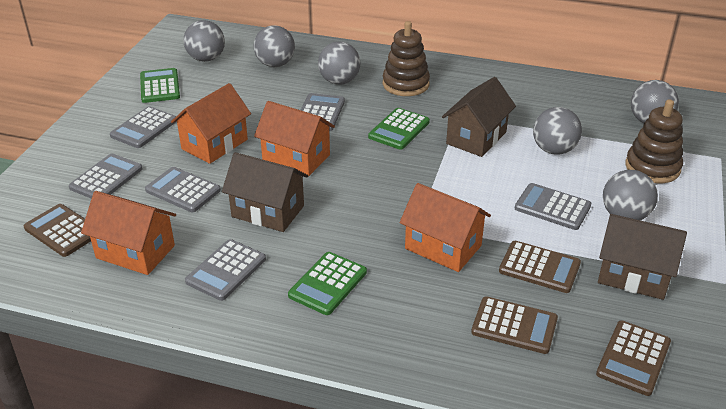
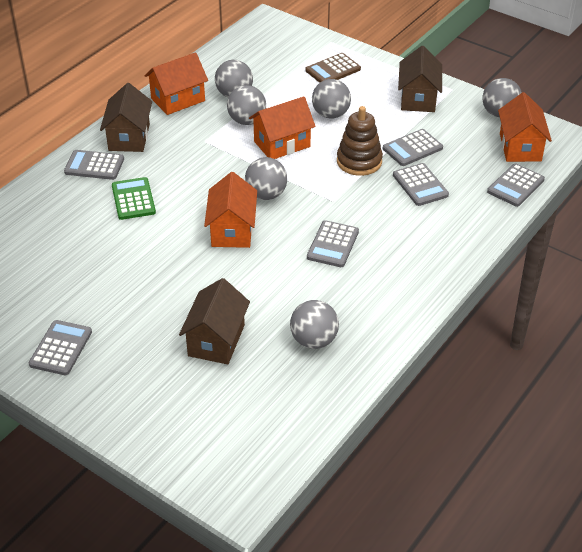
brown calculator: 4 -> 1
brown stacking toy: 2 -> 1
green calculator: 3 -> 1

